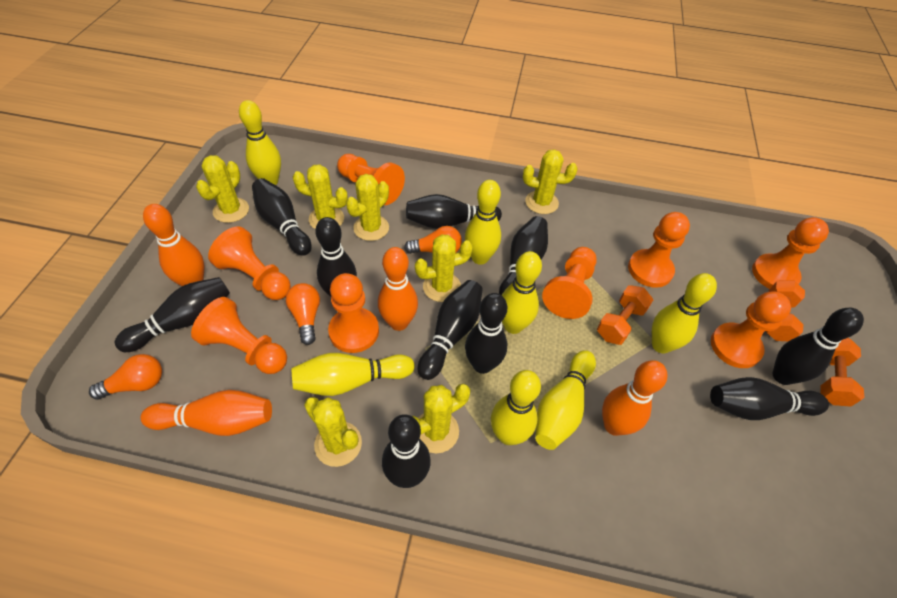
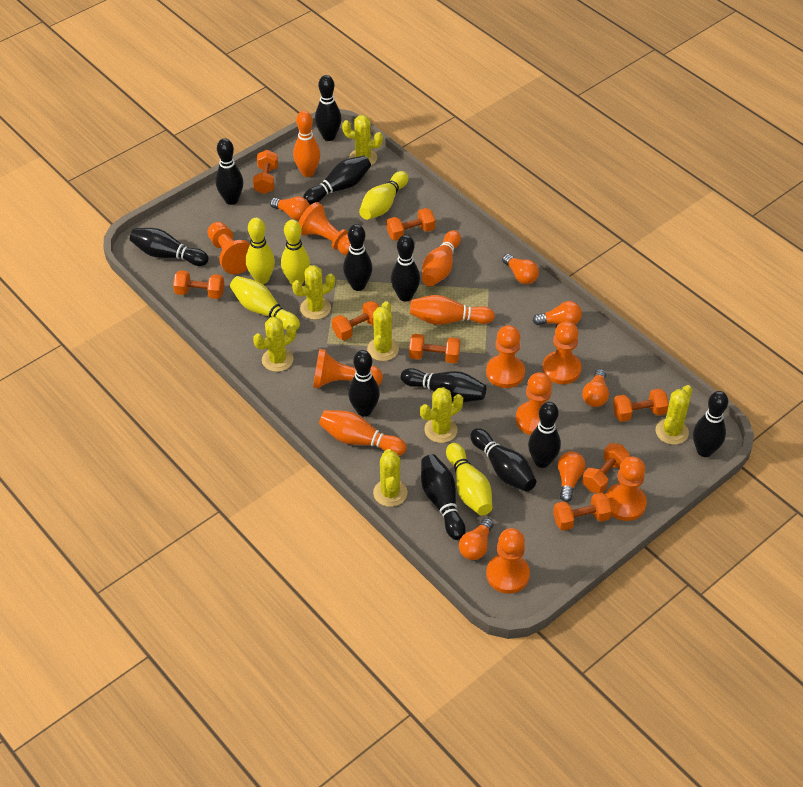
black bowling pin: 10 -> 12
orange dumbbell: 3 -> 8
orange light bulb: 3 -> 6
yellow bowling pin: 7 -> 5

